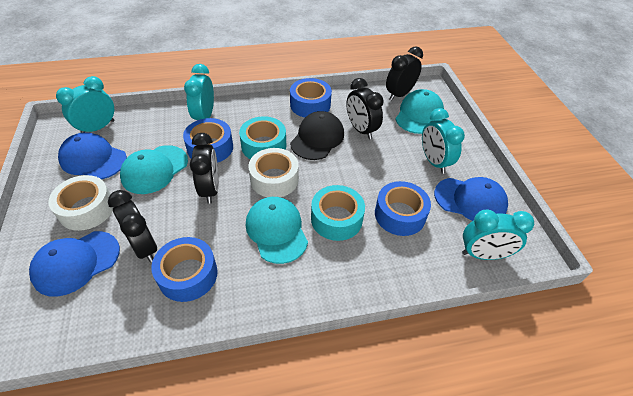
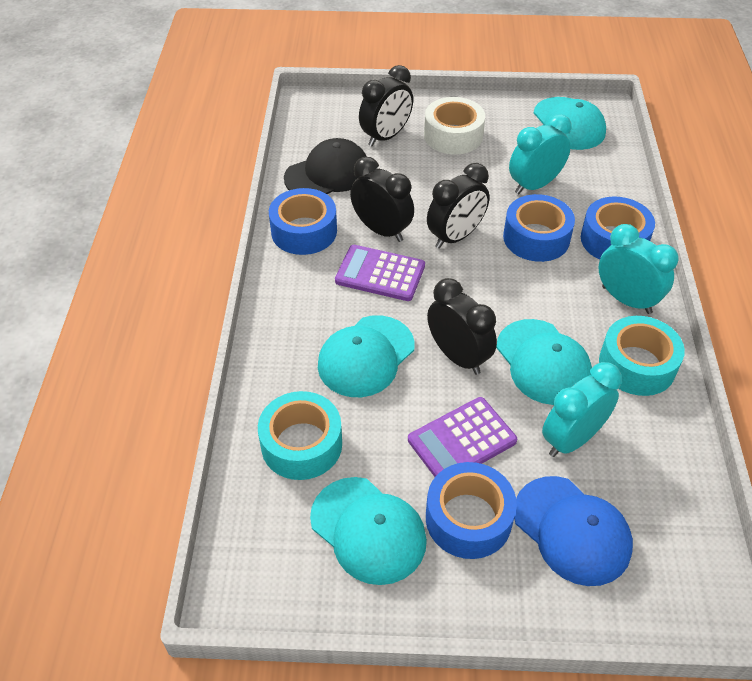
blue cap: 3 -> 1
purple calculator: 0 -> 2
turquoise cap: 3 -> 4
turquoise clock: 4 -> 3
white tape: 2 -> 1

